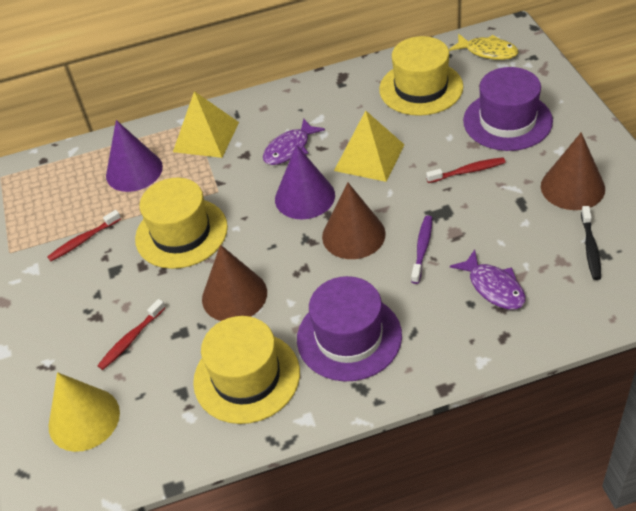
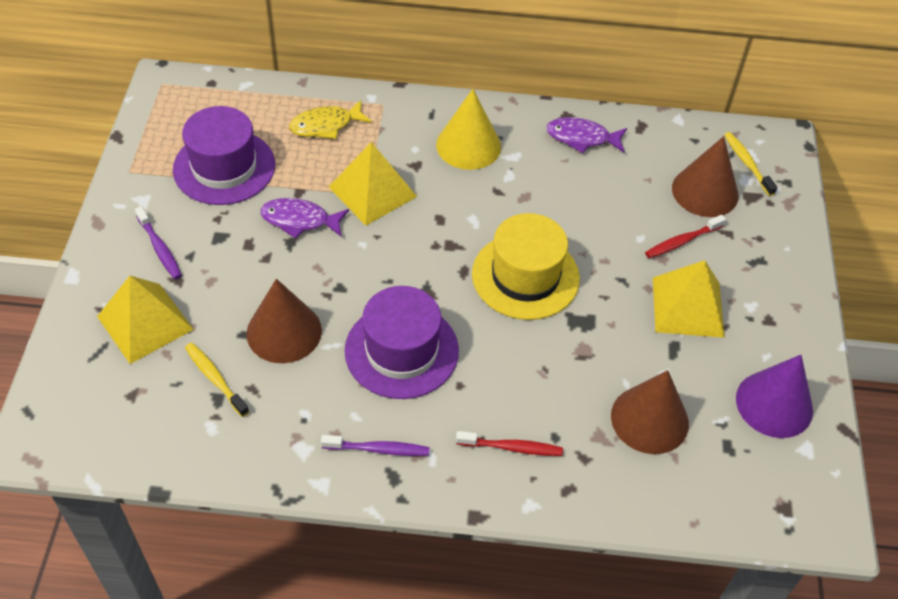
black toothbrush: 1 -> 0
purple cone: 2 -> 1
purple toothbrush: 1 -> 2
red toothbrush: 3 -> 2
yellow hat: 3 -> 1
yellow pyramid: 2 -> 3
yellow toothbrush: 0 -> 2

